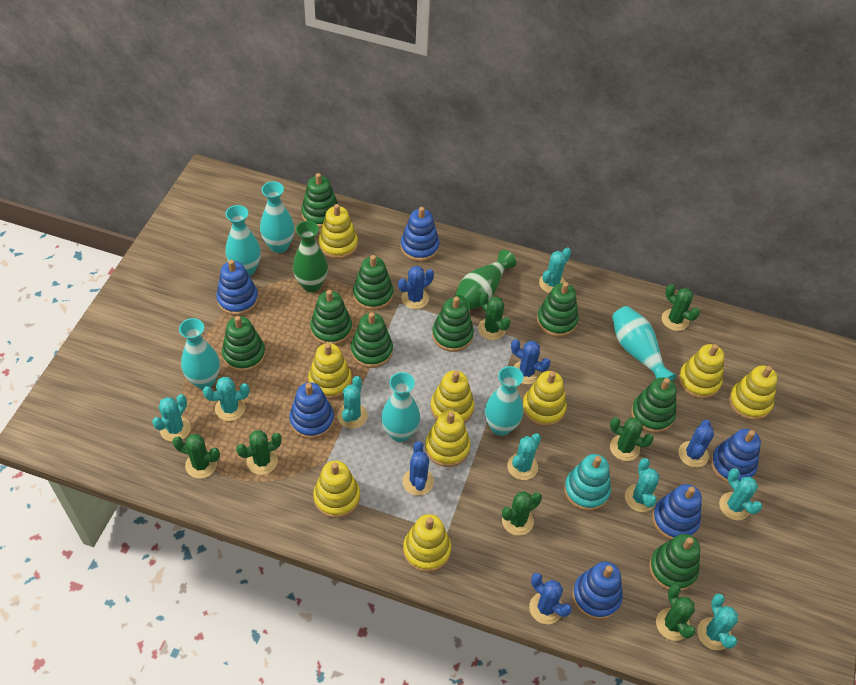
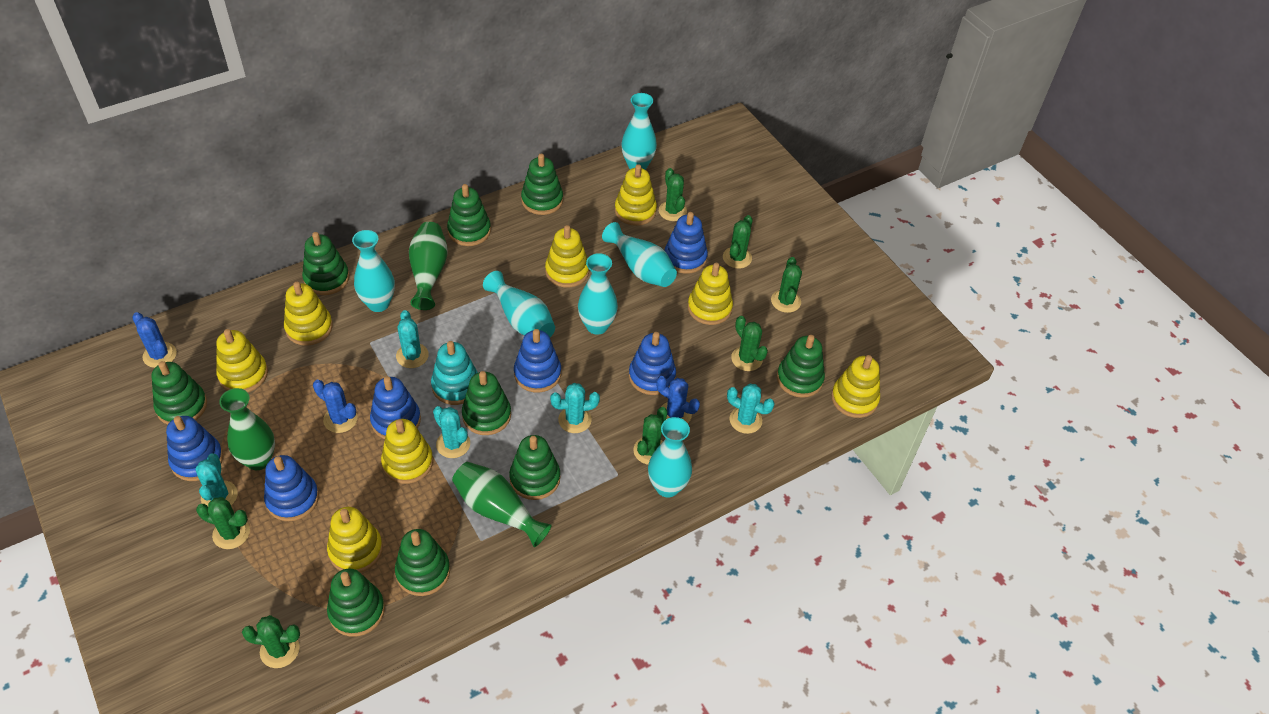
blue cactus: 5 -> 3
green vase: 2 -> 3
turquoise cactus: 8 -> 5
yellow stacking toy: 9 -> 8

